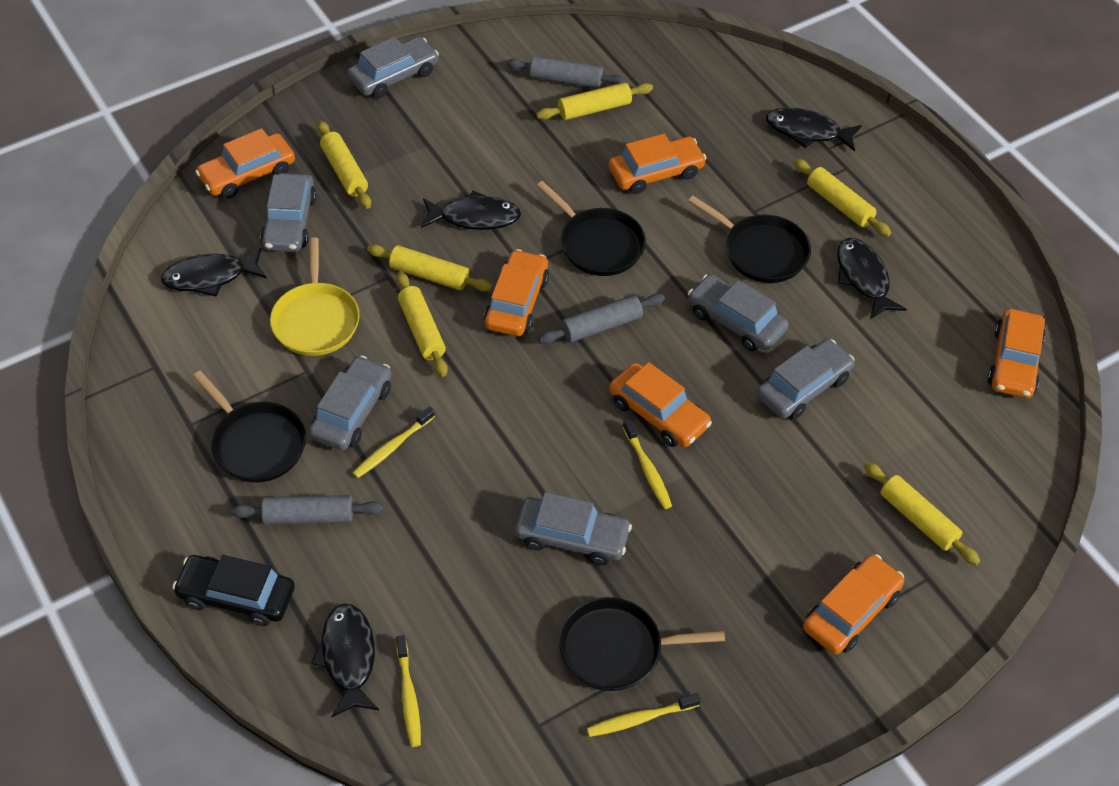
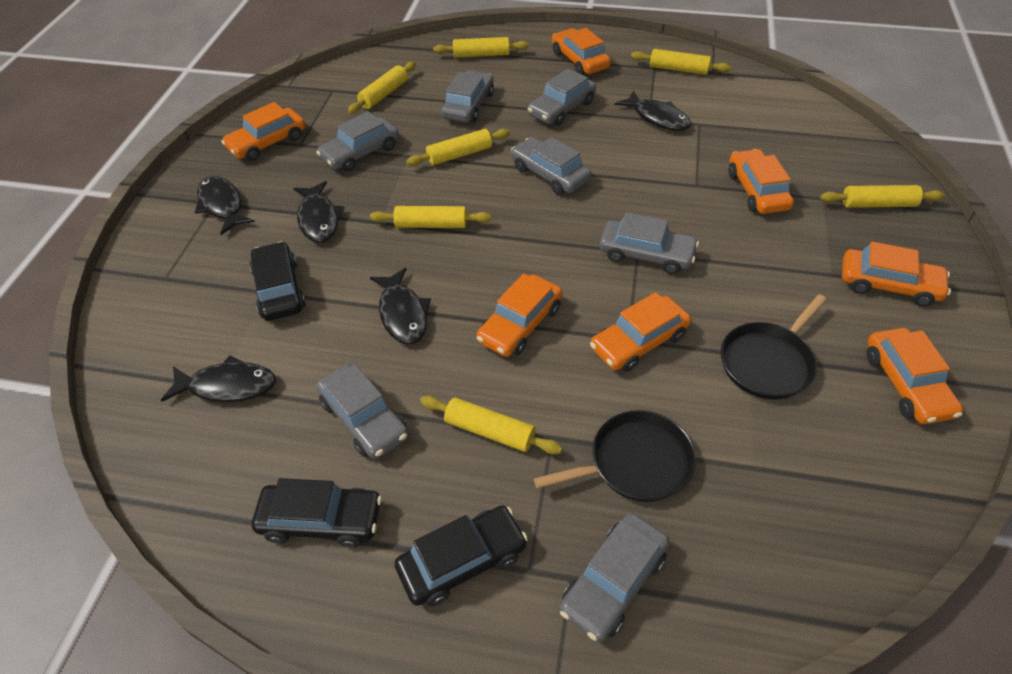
black car: 1 -> 3
black pan: 4 -> 2
grey car: 6 -> 7
grey rolling pin: 3 -> 0
orange car: 6 -> 7
yellow pan: 1 -> 0
yellow rolling pin: 6 -> 7
yellow toothbrush: 4 -> 0

